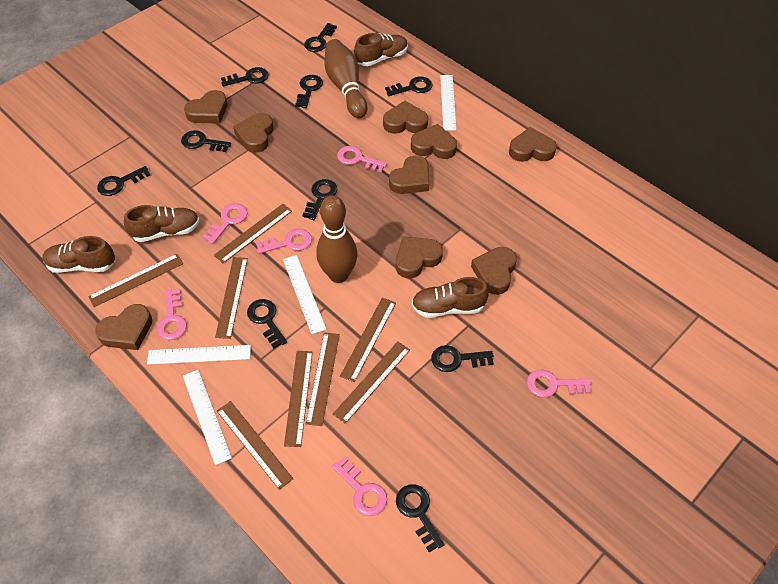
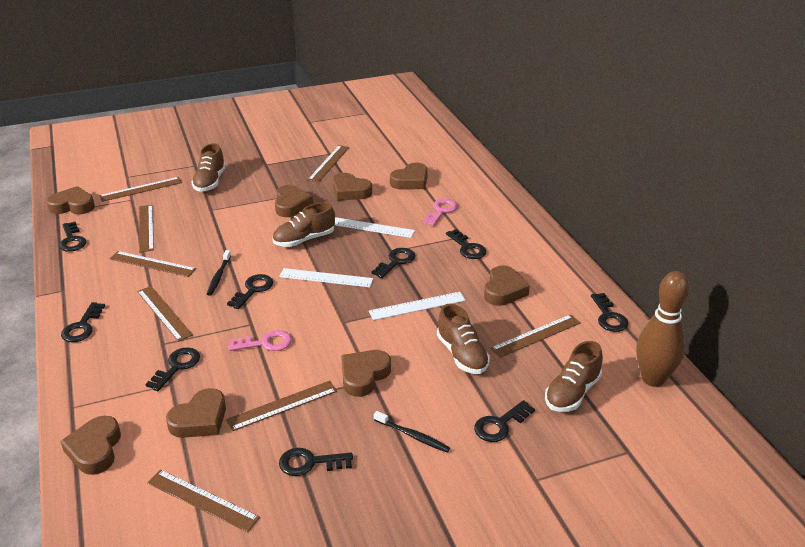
black key: 10 -> 9
black toothbrush: 0 -> 2
brown bowling pin: 2 -> 1
brown heart: 9 -> 8
pink key: 6 -> 2
white ruler: 4 -> 3

